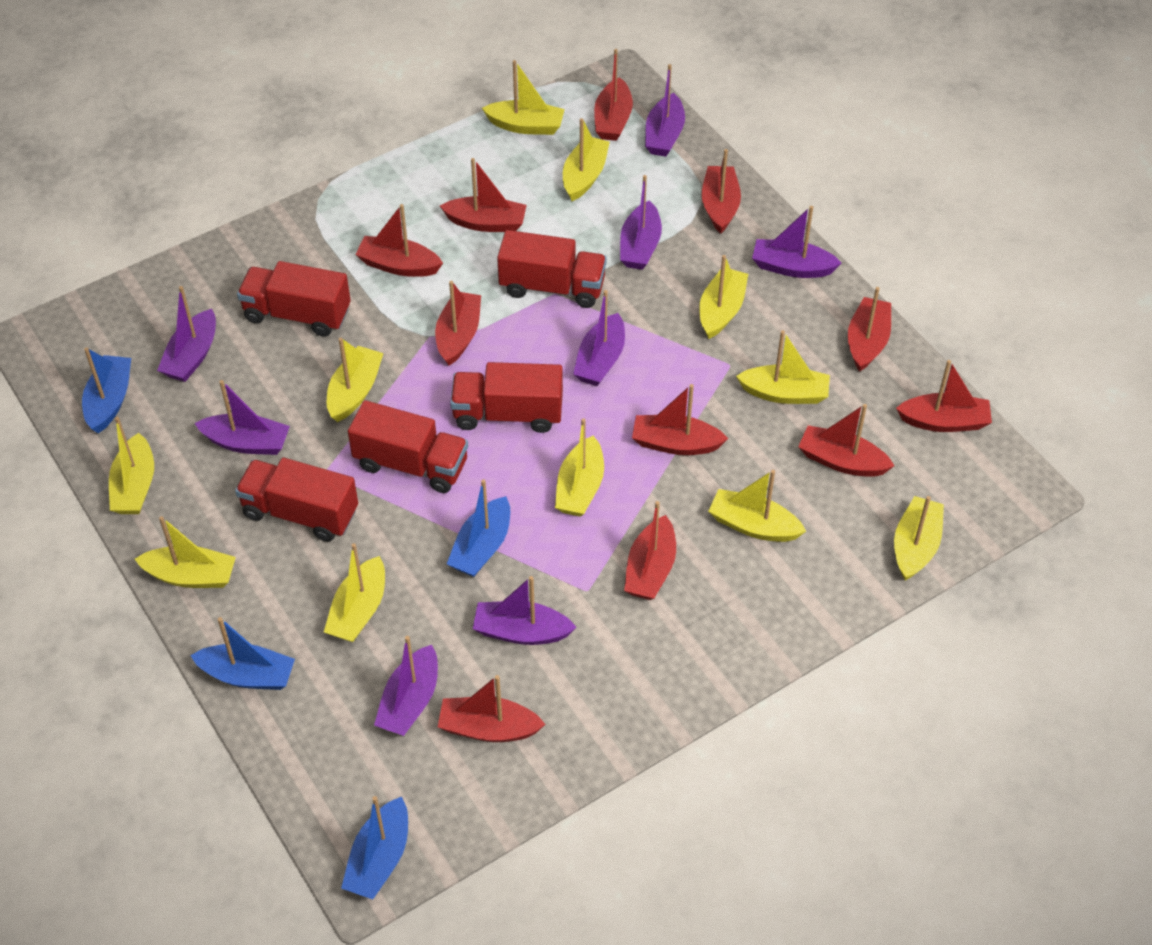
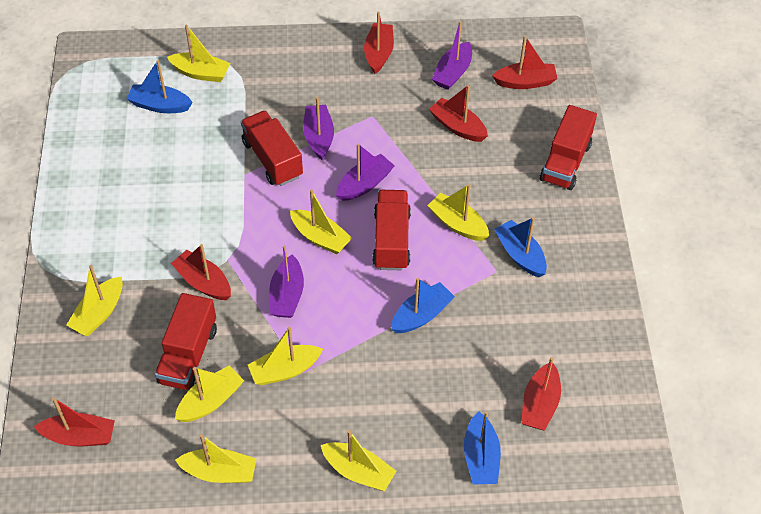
purple boat: 8 -> 4
red boat: 11 -> 6
red truck: 5 -> 4
yellow boat: 11 -> 8

